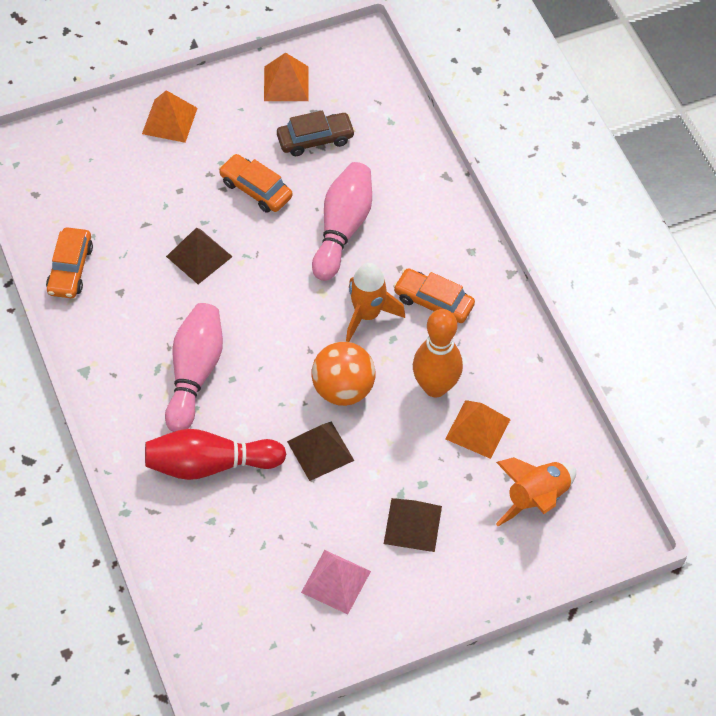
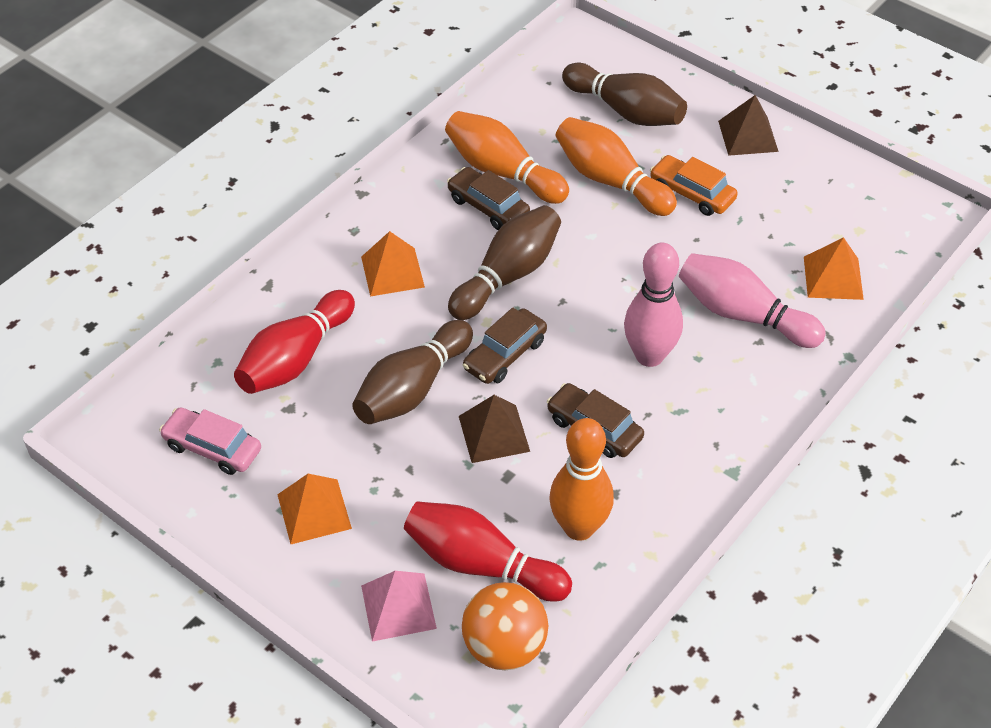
brown bowling pin: 0 -> 3
brown car: 1 -> 3
brown pyramid: 3 -> 2
orange bowling pin: 1 -> 3
orange car: 3 -> 1
orange rocket: 2 -> 0
pink car: 0 -> 1
red bowling pin: 1 -> 2

